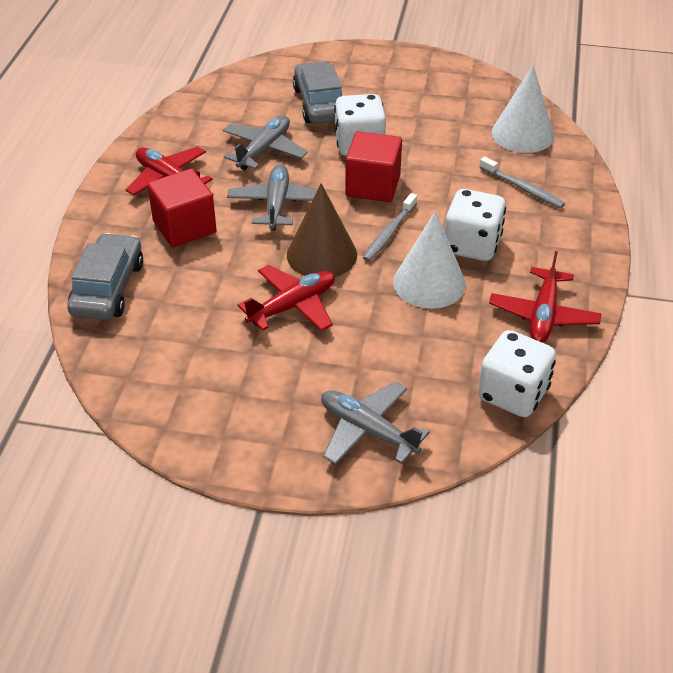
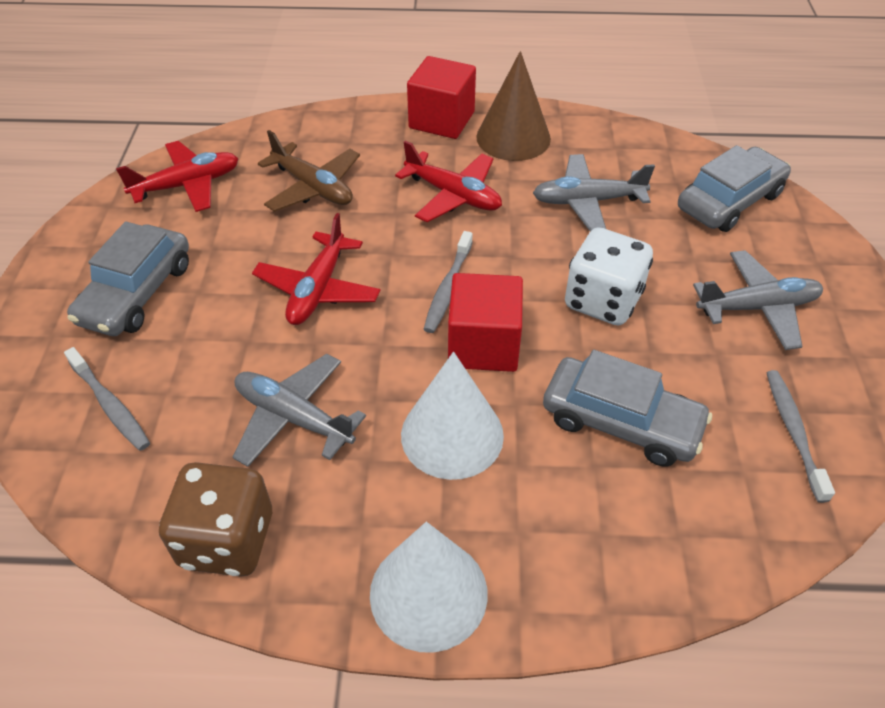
brown dice: 0 -> 1
brown plane: 0 -> 1
grey car: 2 -> 3
grey toothbrush: 2 -> 3
white dice: 3 -> 1

